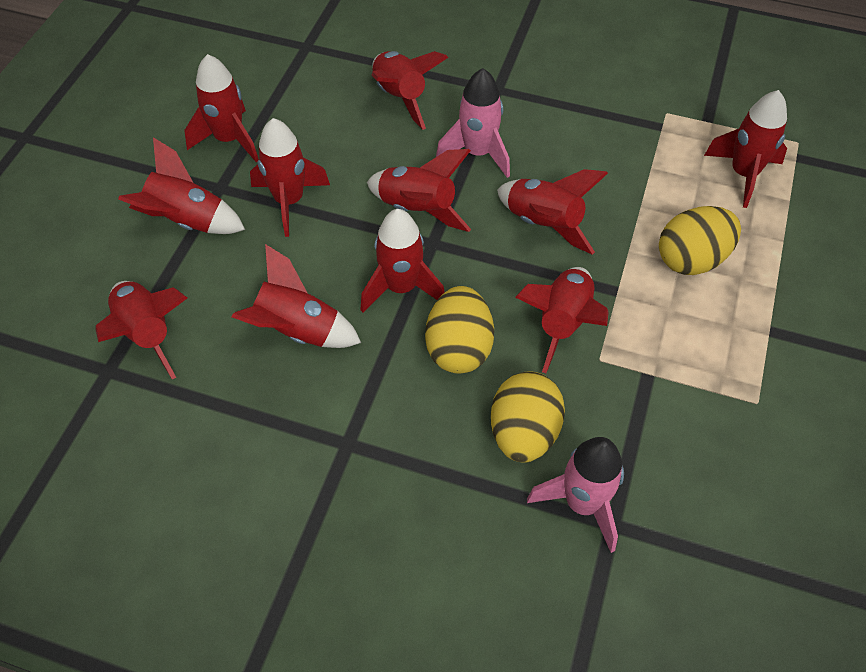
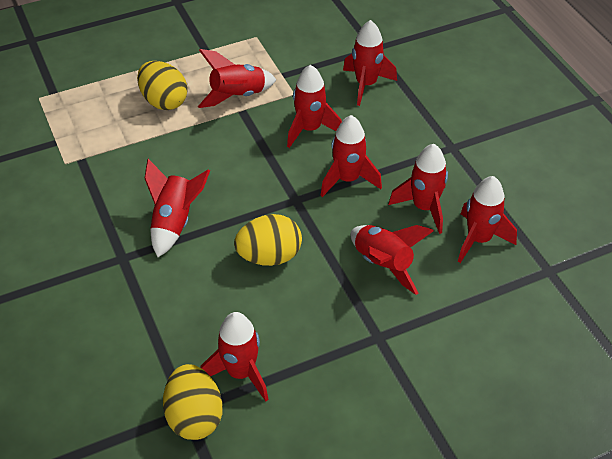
pink rocket: 2 -> 0
red rocket: 11 -> 9

